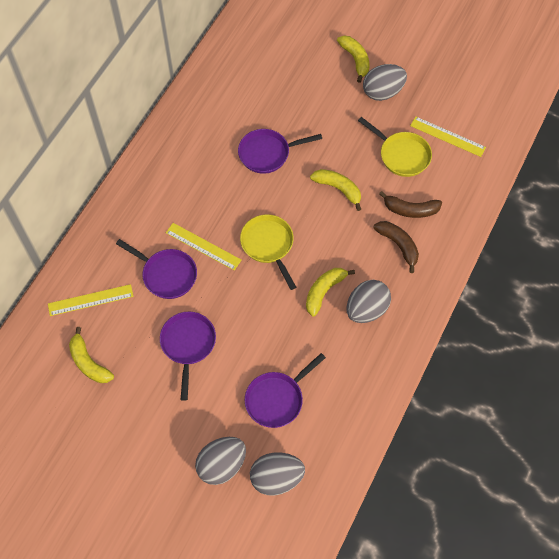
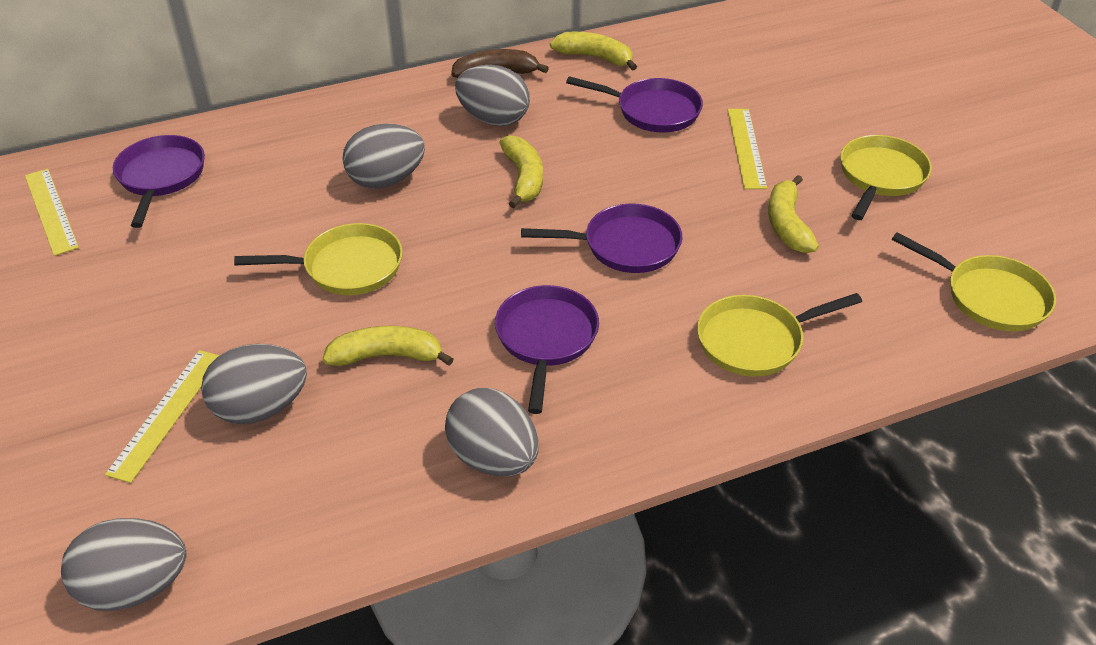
brown banana: 2 -> 1
grey egg: 4 -> 5
yellow pan: 2 -> 4

